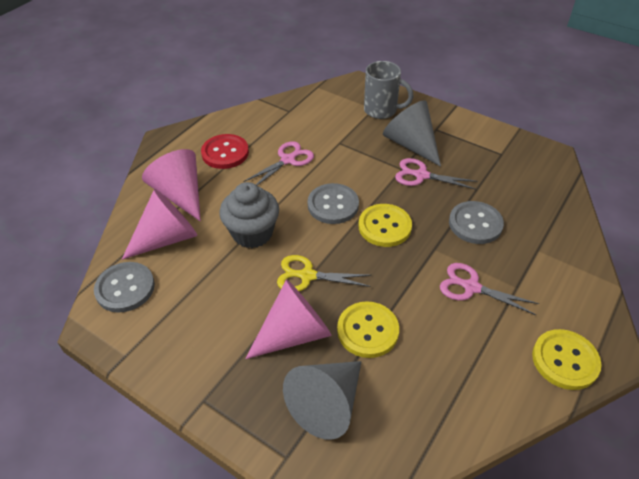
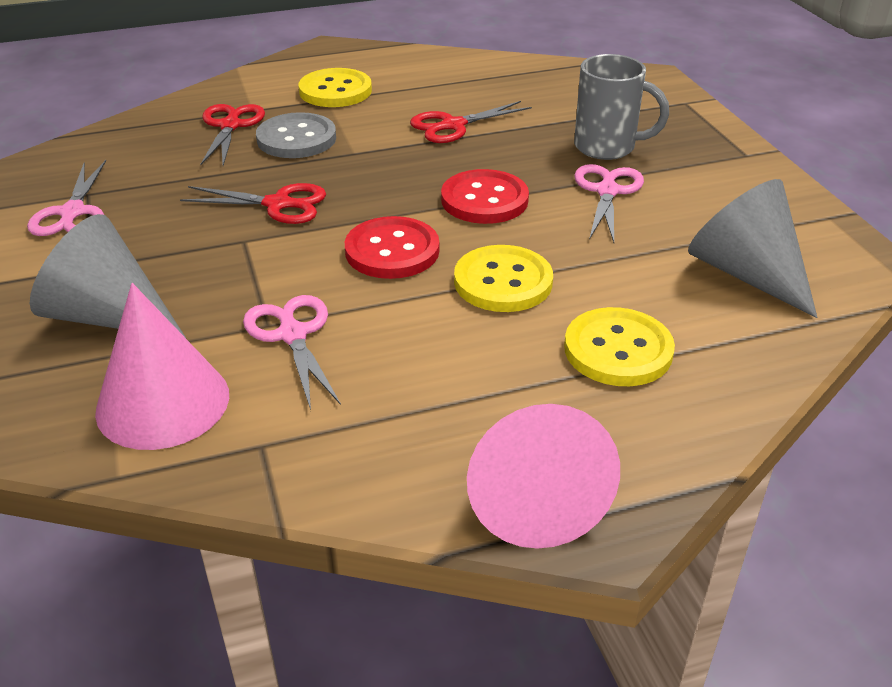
grey button: 3 -> 1
grey cupcake: 1 -> 0
pink cone: 3 -> 2
red button: 1 -> 2
red scissors: 0 -> 3
yellow scissors: 1 -> 0

